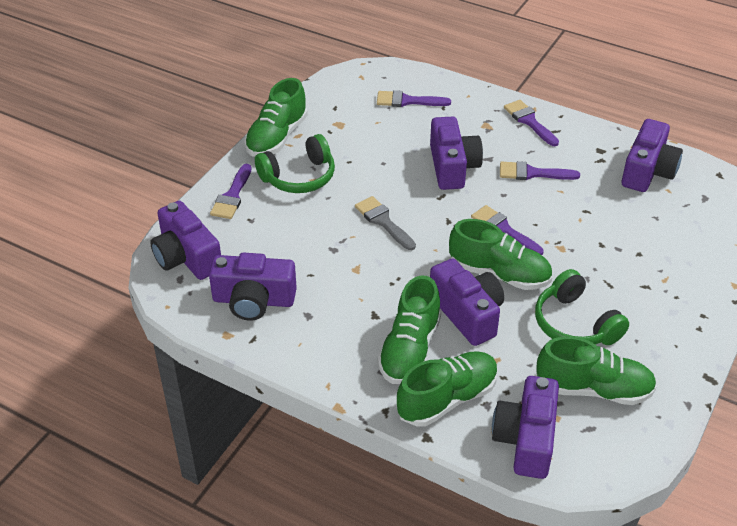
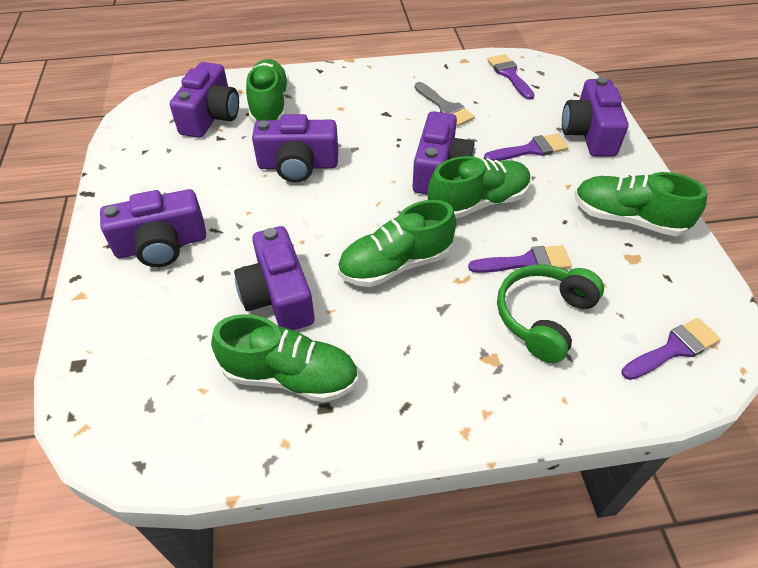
green headphones: 2 -> 1
purple brush: 5 -> 4

